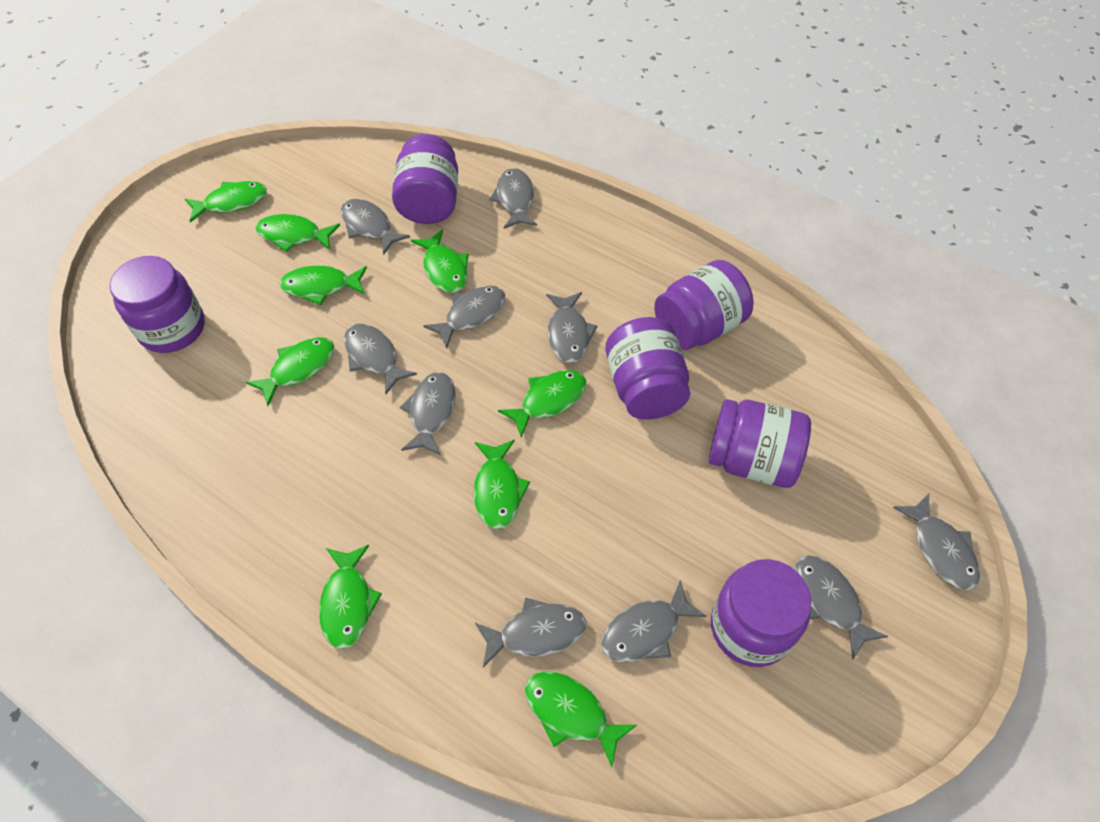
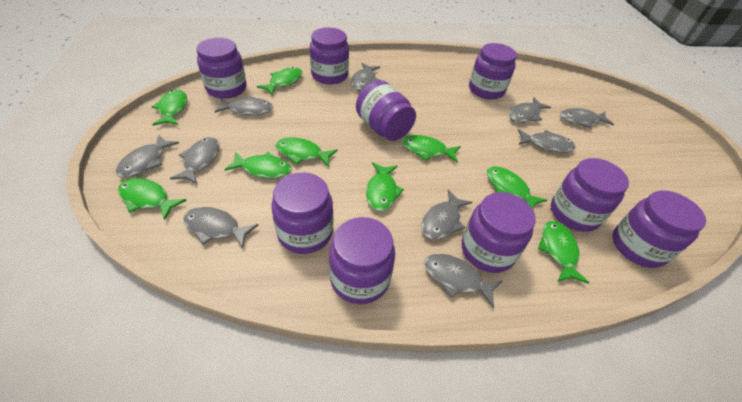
purple jar: 6 -> 9

